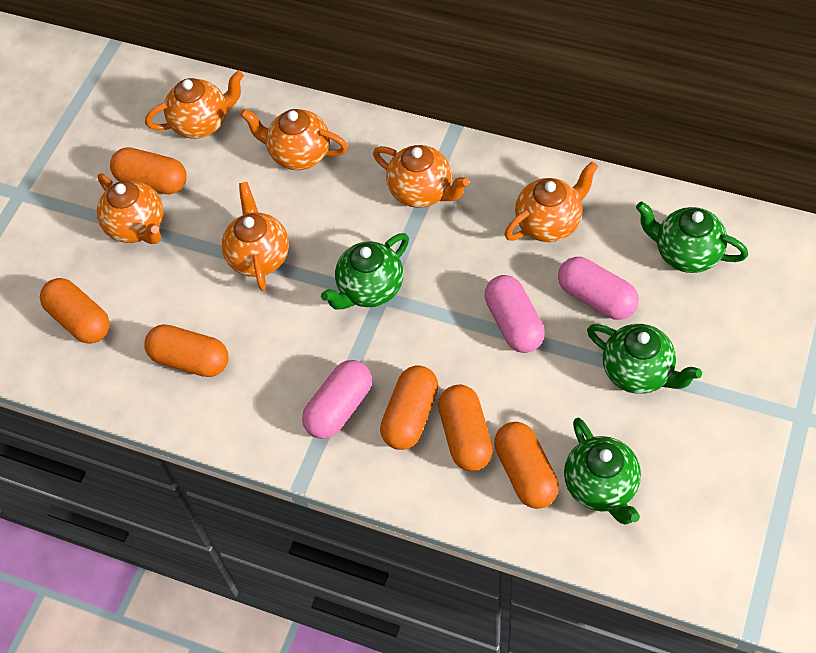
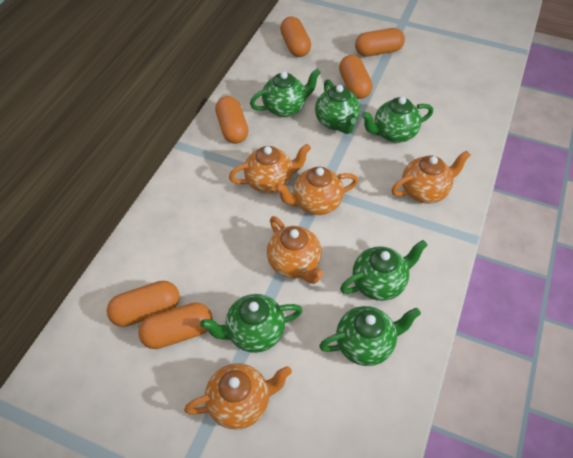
green teapot: 4 -> 6
orange teapot: 6 -> 5
pink capsule: 3 -> 0

